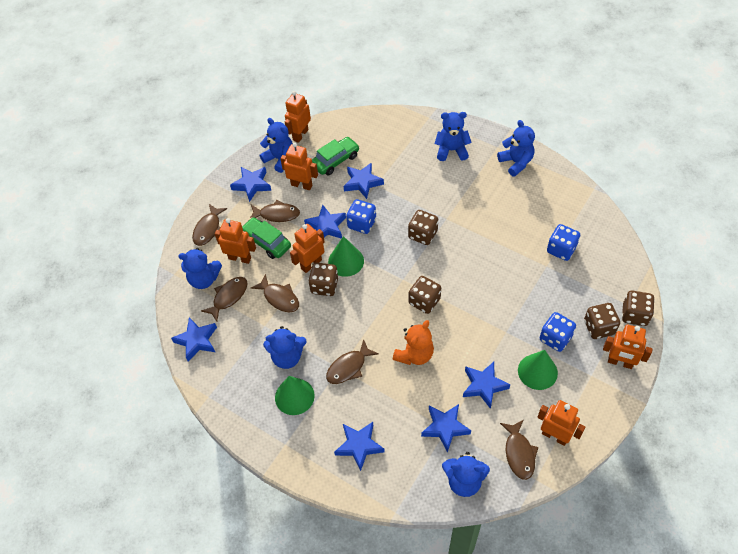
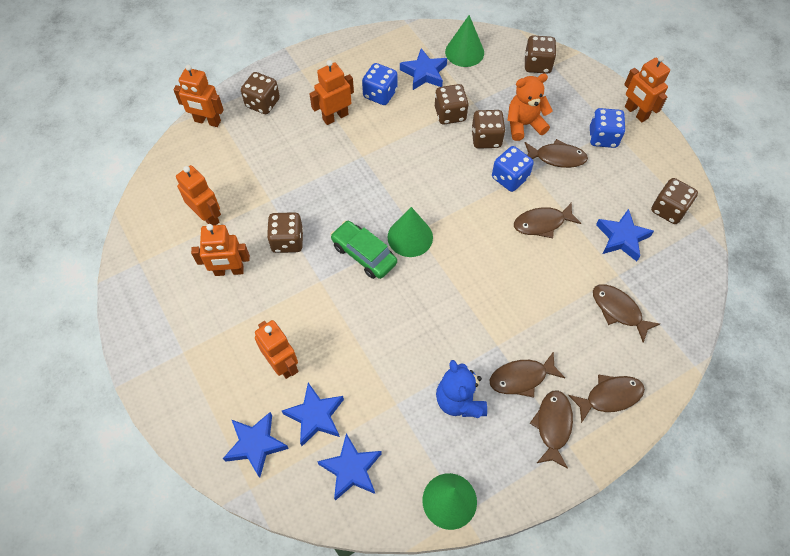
blue star: 7 -> 5
blue teddy bear: 6 -> 1
brown dice: 5 -> 6
green car: 2 -> 1

